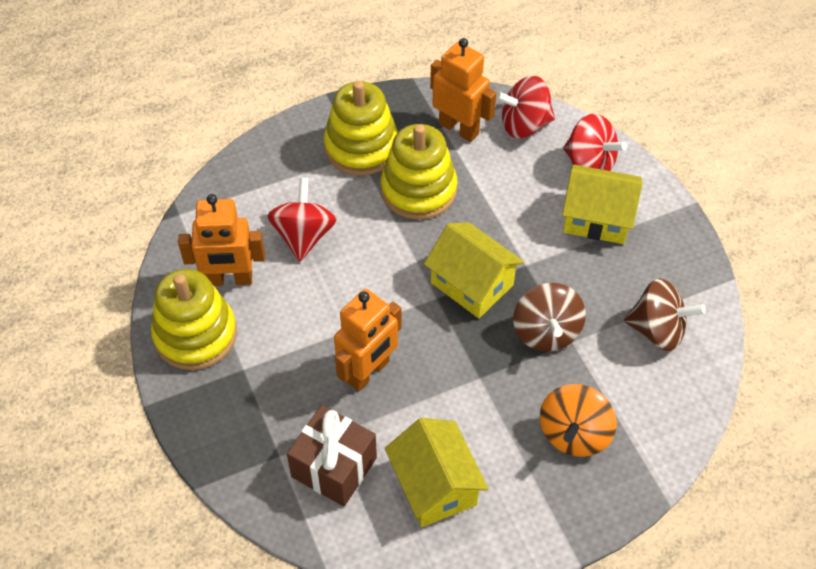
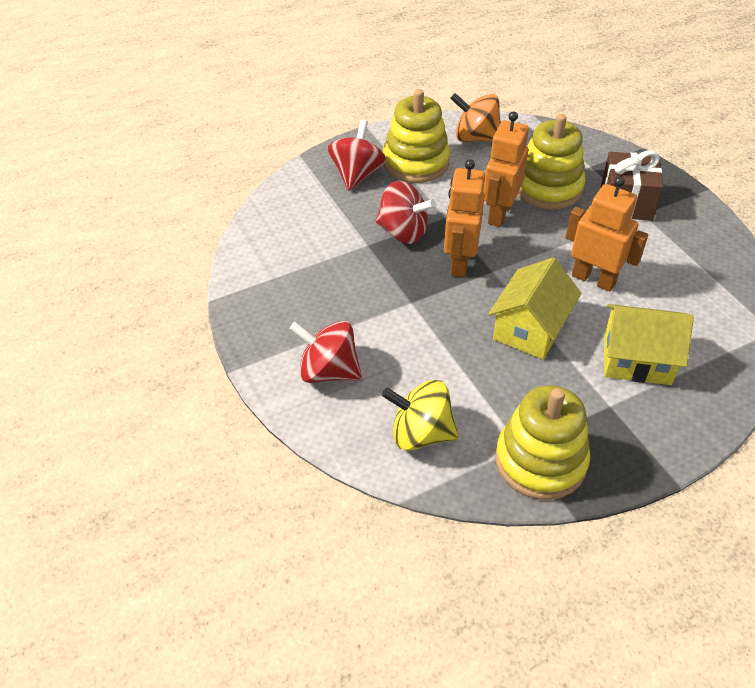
brown spinning top: 2 -> 0
yellow house: 3 -> 2
yellow spinning top: 0 -> 1

